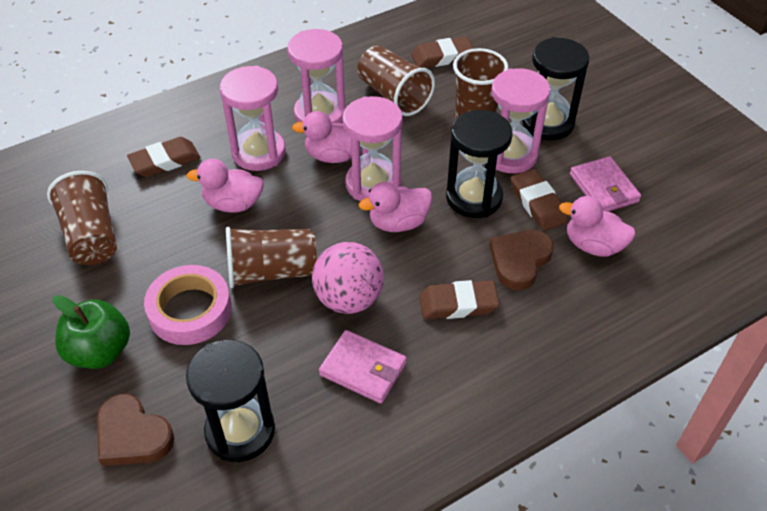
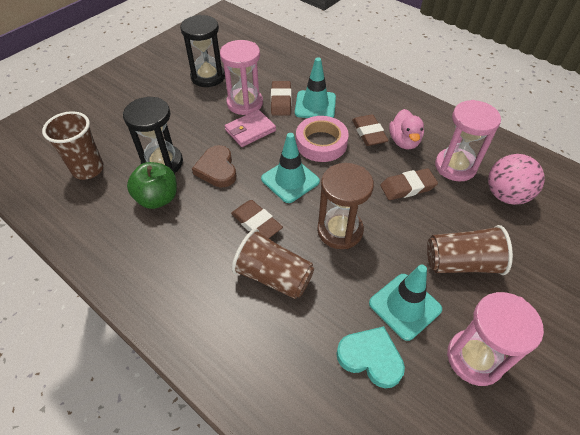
black hourglass: 3 -> 2
brown cup: 4 -> 3
brown heart: 2 -> 1
brown hourglass: 0 -> 1
pink duck: 4 -> 1
pink hourglass: 4 -> 3
pink wallet: 2 -> 1
turquoise heart: 0 -> 1
turquoise traffic cone: 0 -> 3

